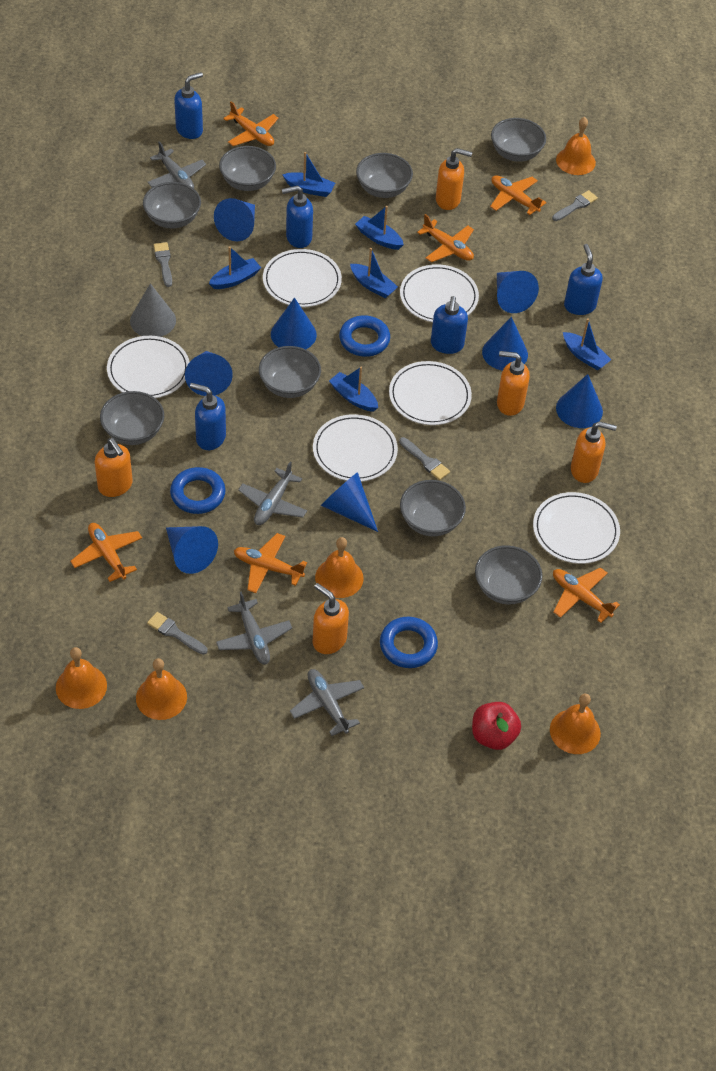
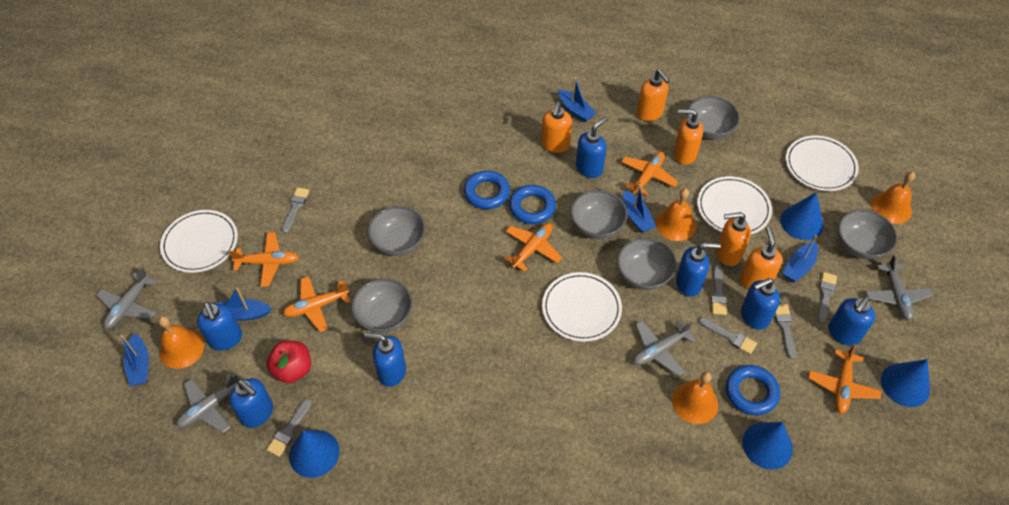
blue boat: 6 -> 5
blue cone: 8 -> 4
blue soap dispenser: 5 -> 7
grey bowl: 8 -> 6
grey brush: 4 -> 6
grey cone: 1 -> 0
orange bell: 5 -> 4
orange plane: 6 -> 5
white plate: 6 -> 4

